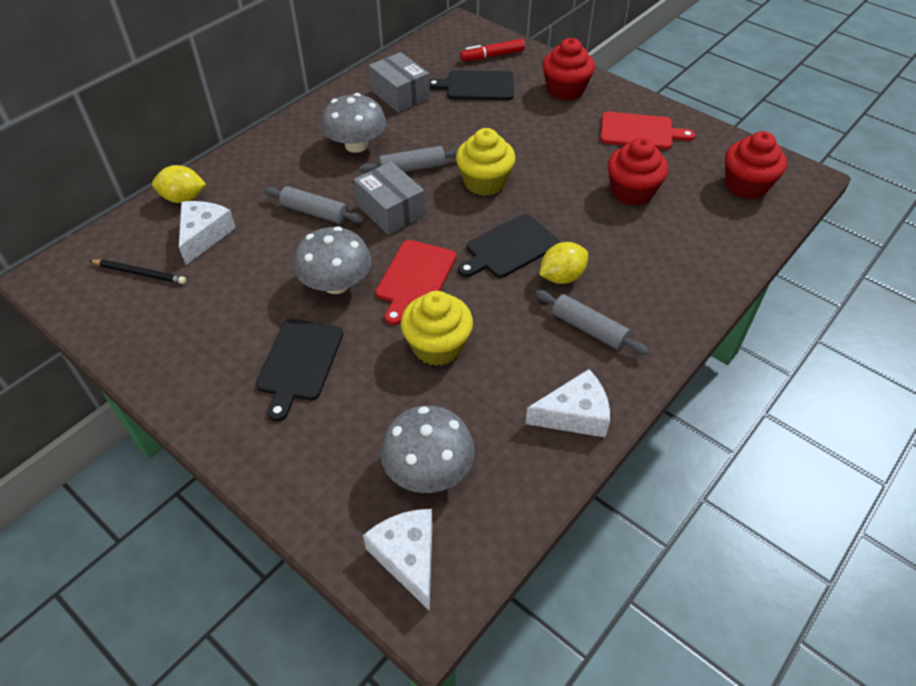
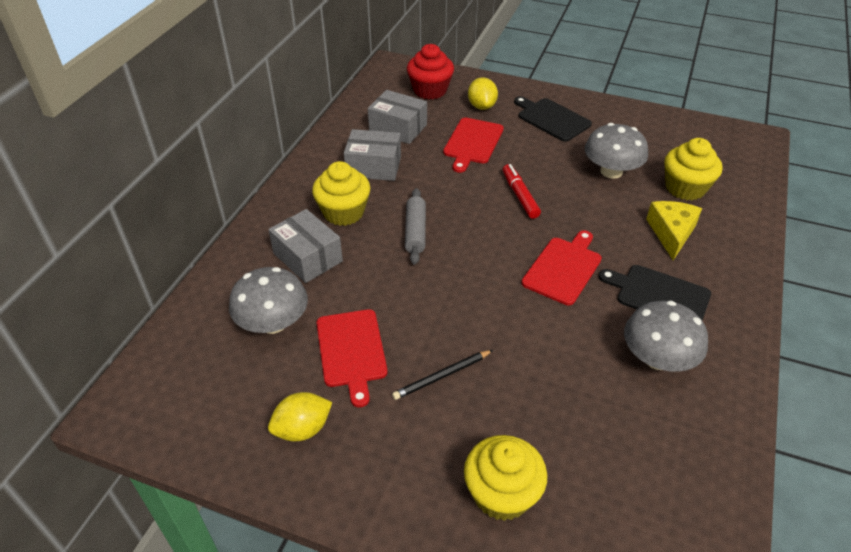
black cutting board: 3 -> 2
grey box: 2 -> 3
grey rolling pin: 3 -> 1
red cupcake: 3 -> 1
red cutting board: 2 -> 3
white cheese: 3 -> 0
yellow cheese: 0 -> 1
yellow cupcake: 2 -> 3

